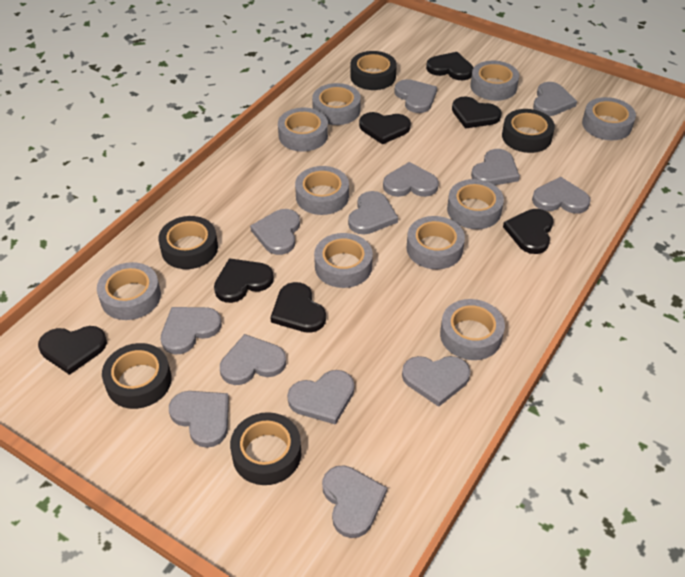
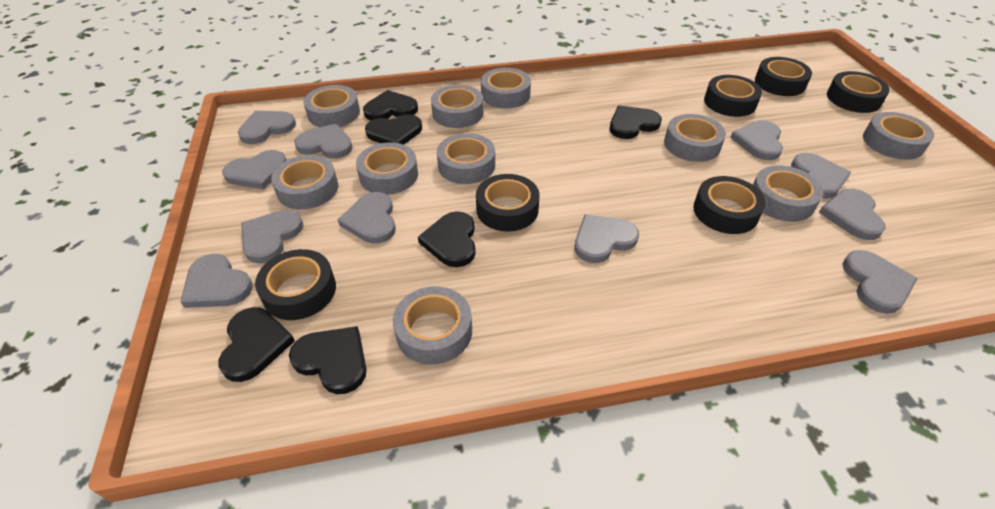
black heart: 7 -> 6
black tape: 5 -> 6
grey heart: 13 -> 11

